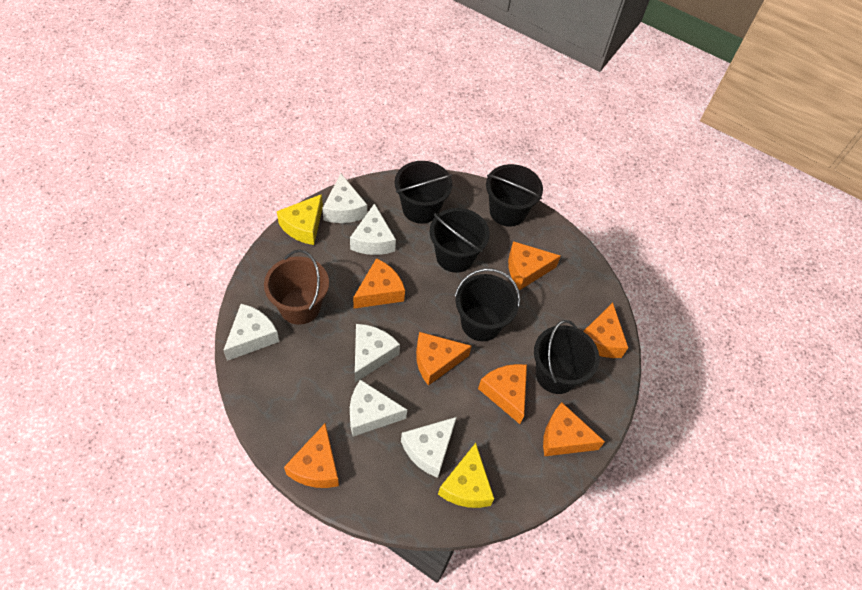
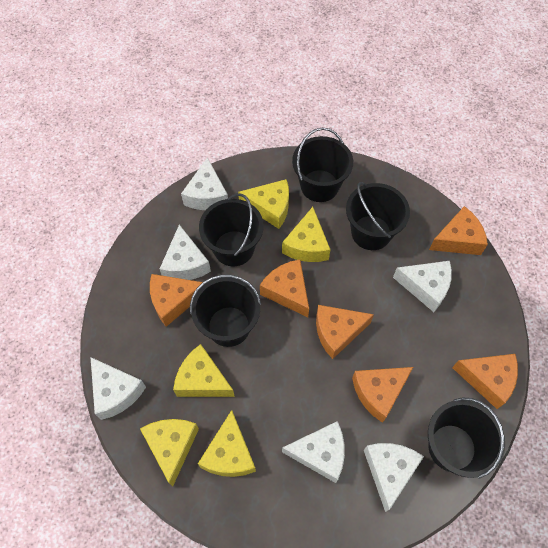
brown bucket: 1 -> 0
orange cheese: 7 -> 6
yellow cheese: 2 -> 5

